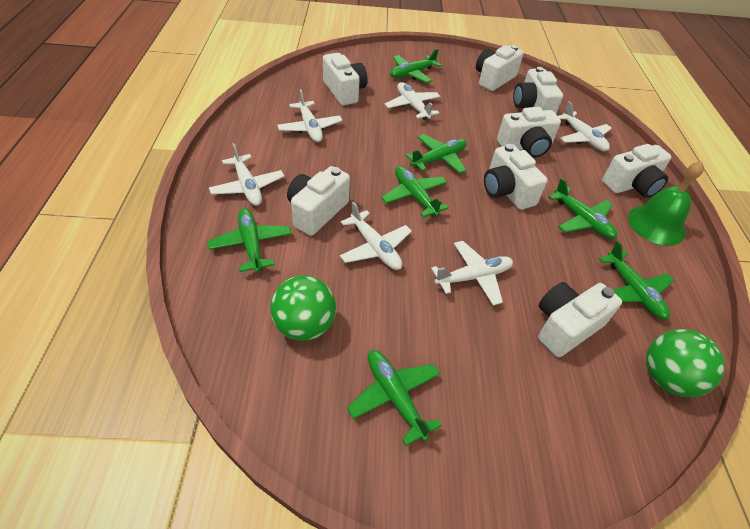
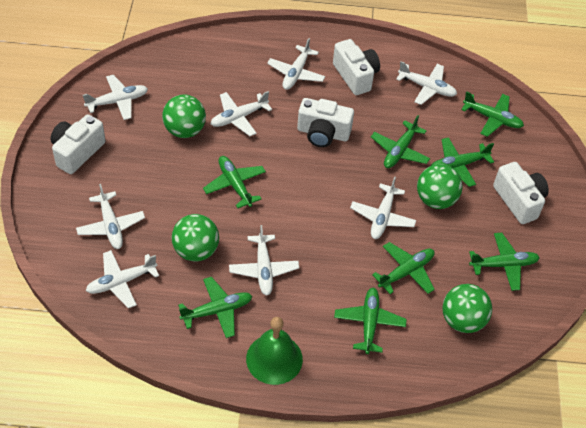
green ball: 2 -> 4
green plane: 7 -> 8
white camera: 8 -> 4
white plane: 6 -> 8

